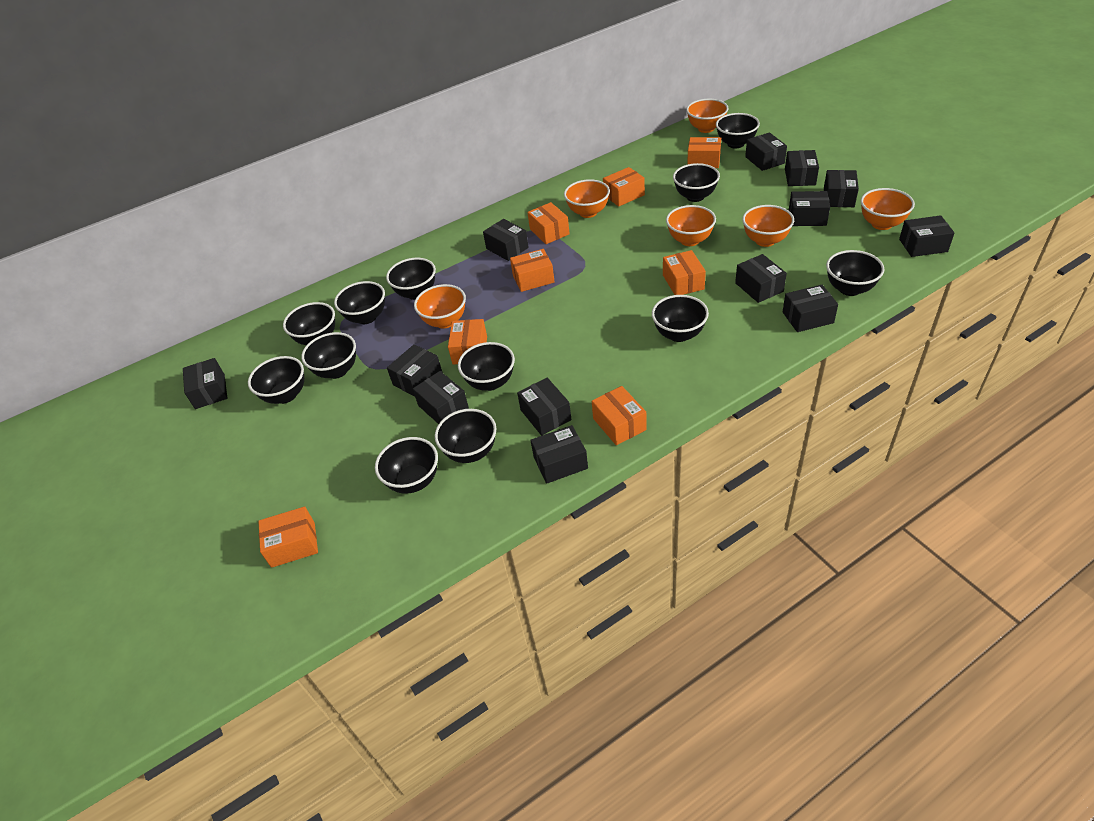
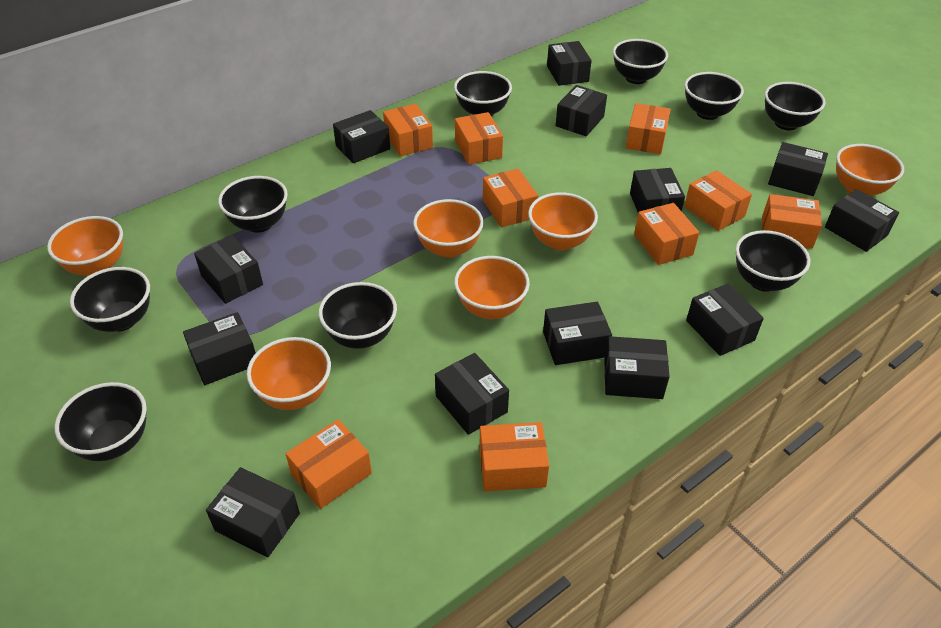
black bowl: 12 -> 9
orange box: 8 -> 9

